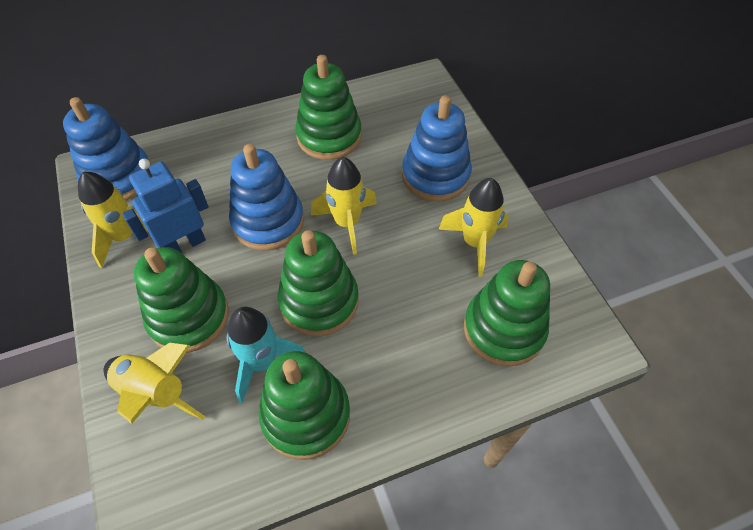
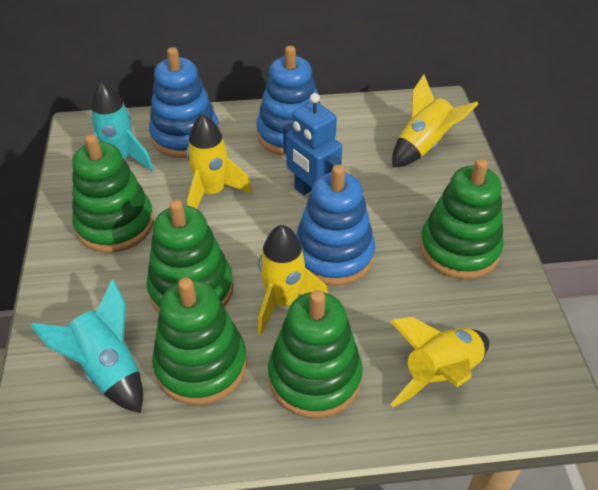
turquoise rocket: 1 -> 2

